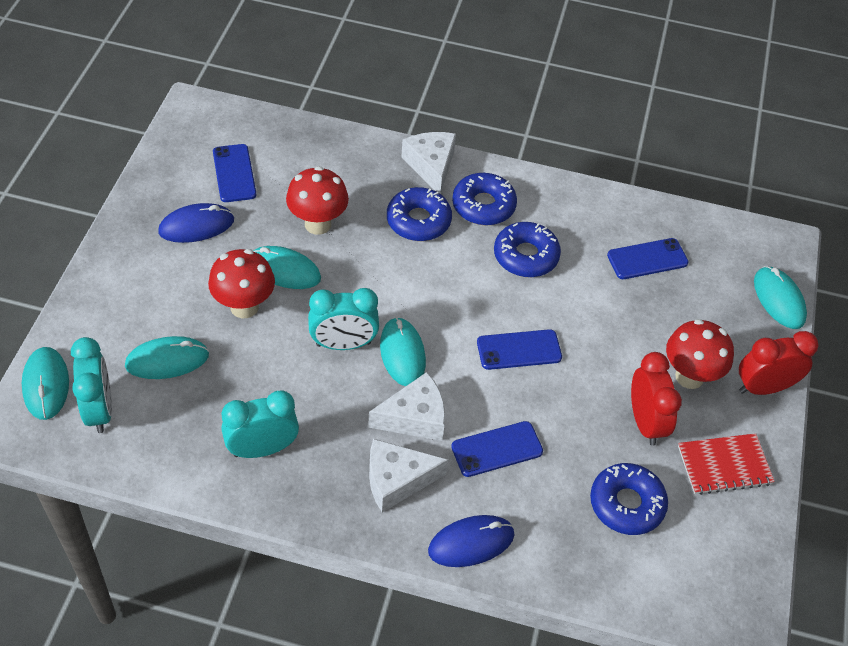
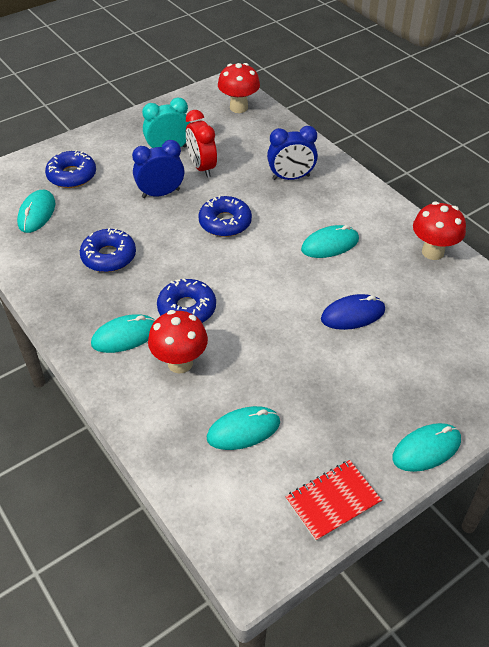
blue clock: 0 -> 2
blue mouse: 2 -> 1
blue phone: 4 -> 0
red clock: 2 -> 1
turquoise clock: 3 -> 1
white cheese: 3 -> 0

